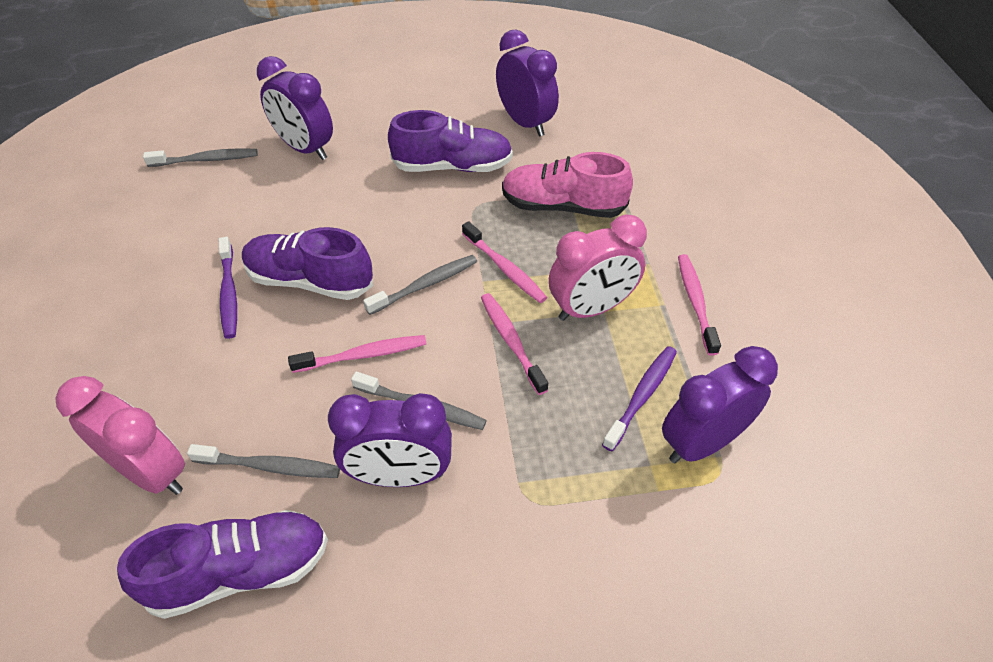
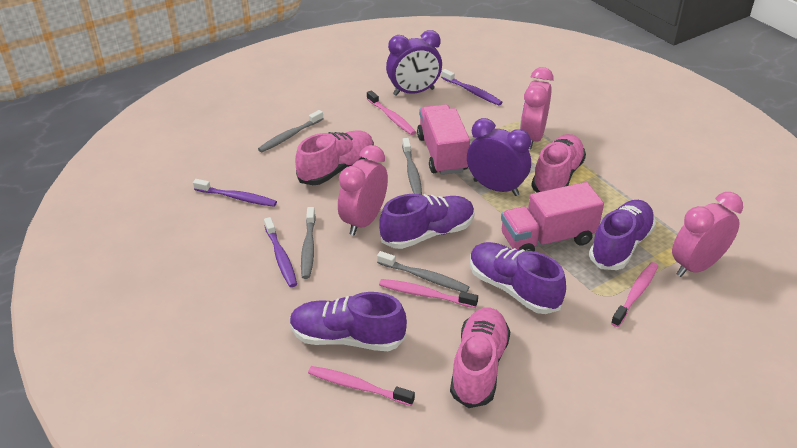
pink clock: 2 -> 3
pink shoe: 1 -> 3
pink truck: 0 -> 2
purple clock: 4 -> 2
purple shoe: 3 -> 4
purple toothbrush: 2 -> 3

